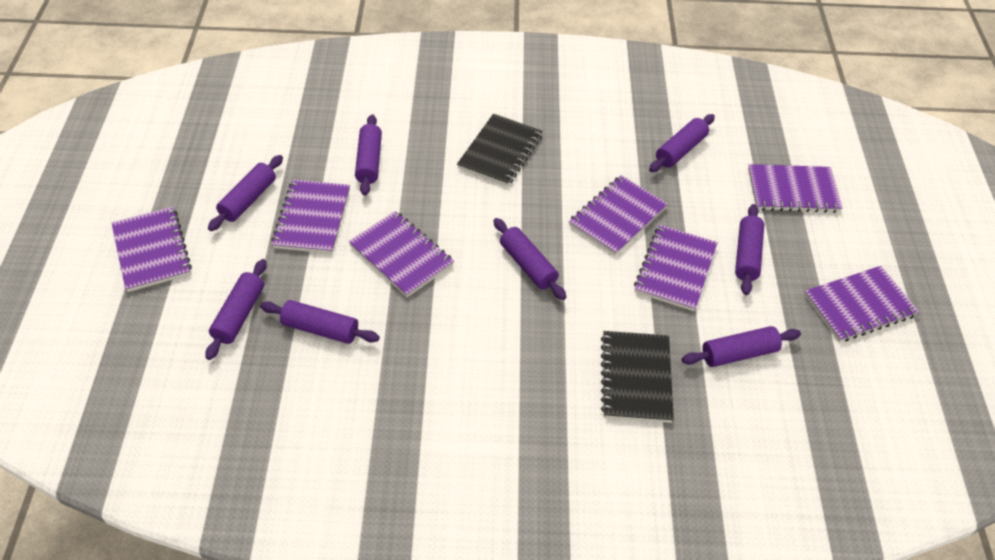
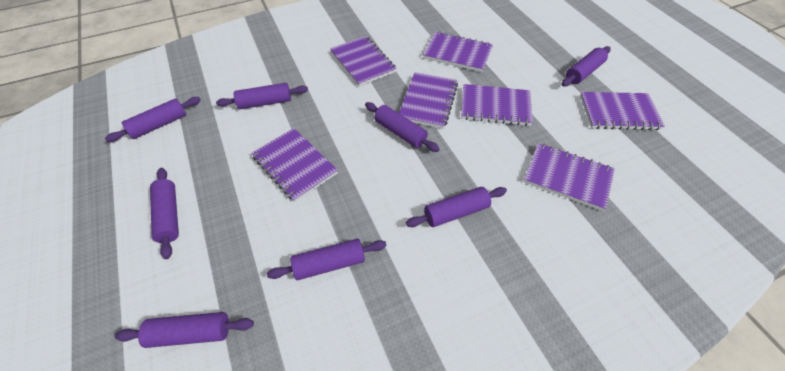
black notebook: 2 -> 0

